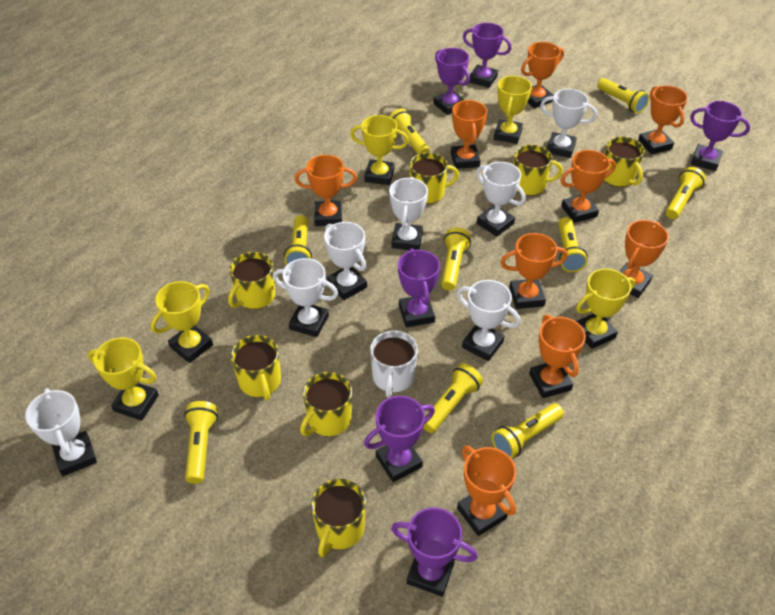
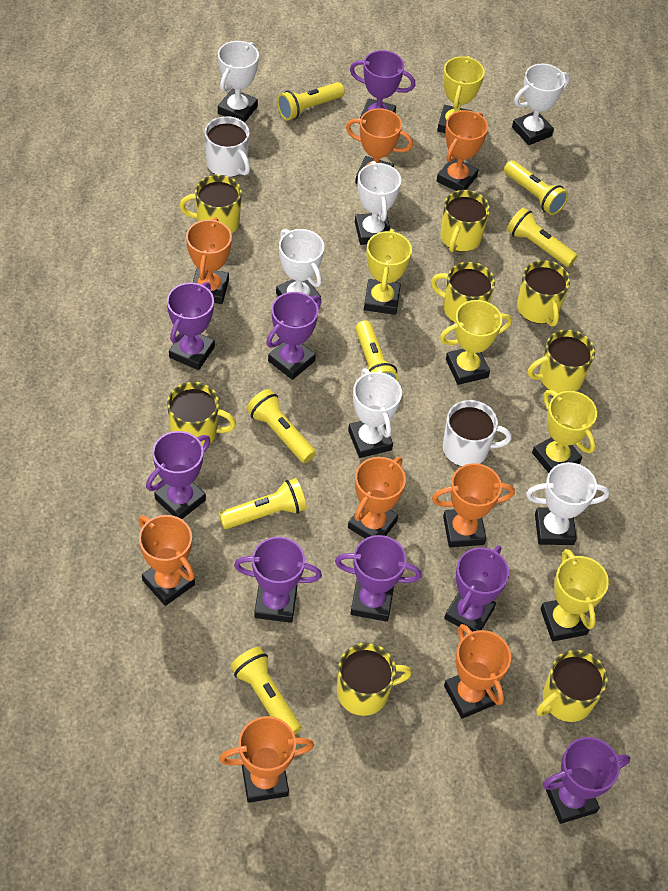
orange trophy: 9 -> 8
purple trophy: 6 -> 8
white mug: 1 -> 2
white trophy: 7 -> 6
yellow flashlight: 9 -> 7
yellow mug: 7 -> 8

